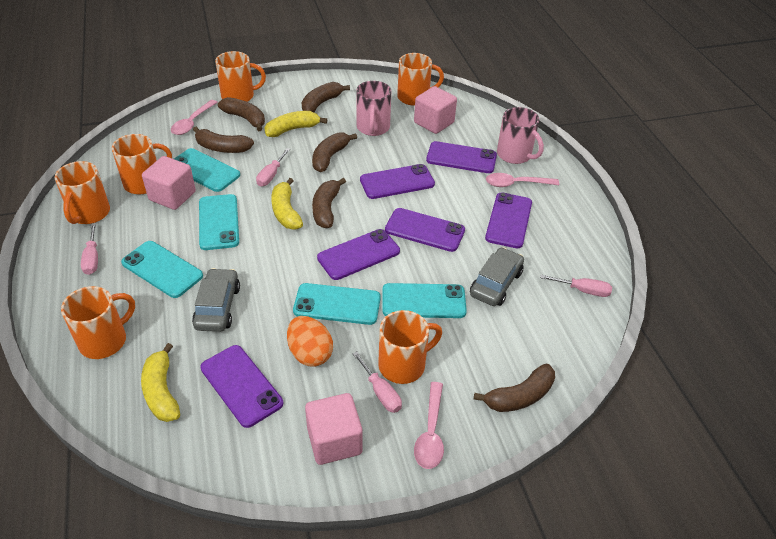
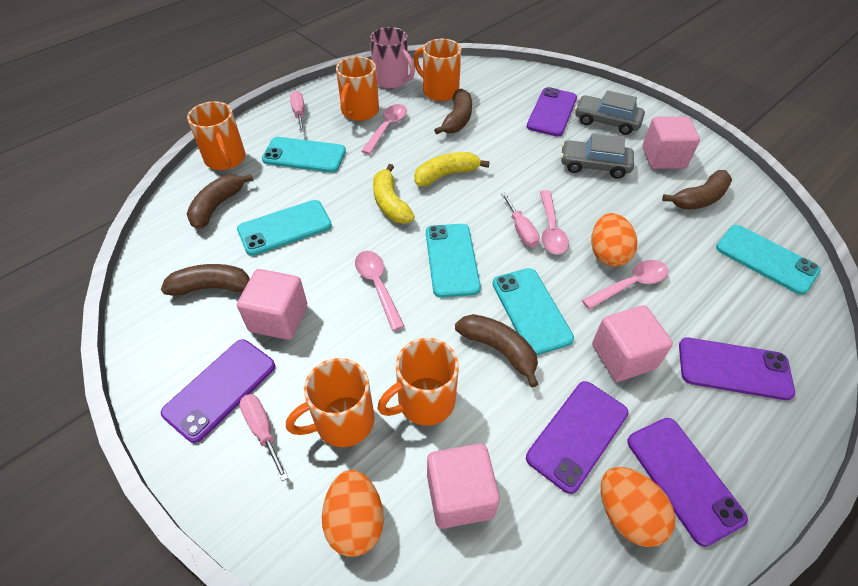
brown banana: 6 -> 5
orange egg: 1 -> 3
orange mug: 6 -> 5
pink cube: 3 -> 4
pink mug: 2 -> 1
pink screwdriver: 4 -> 3
pink spoon: 3 -> 4
purple phone: 6 -> 5
yellow banana: 3 -> 2

